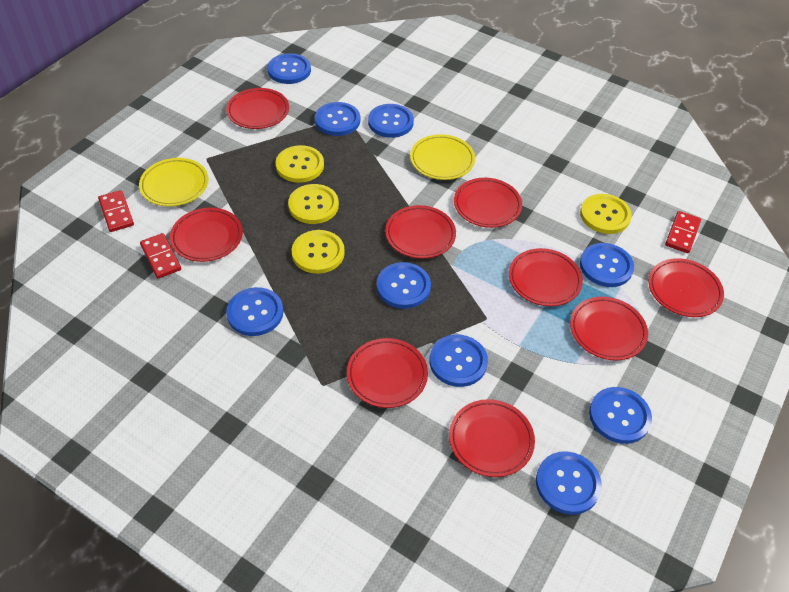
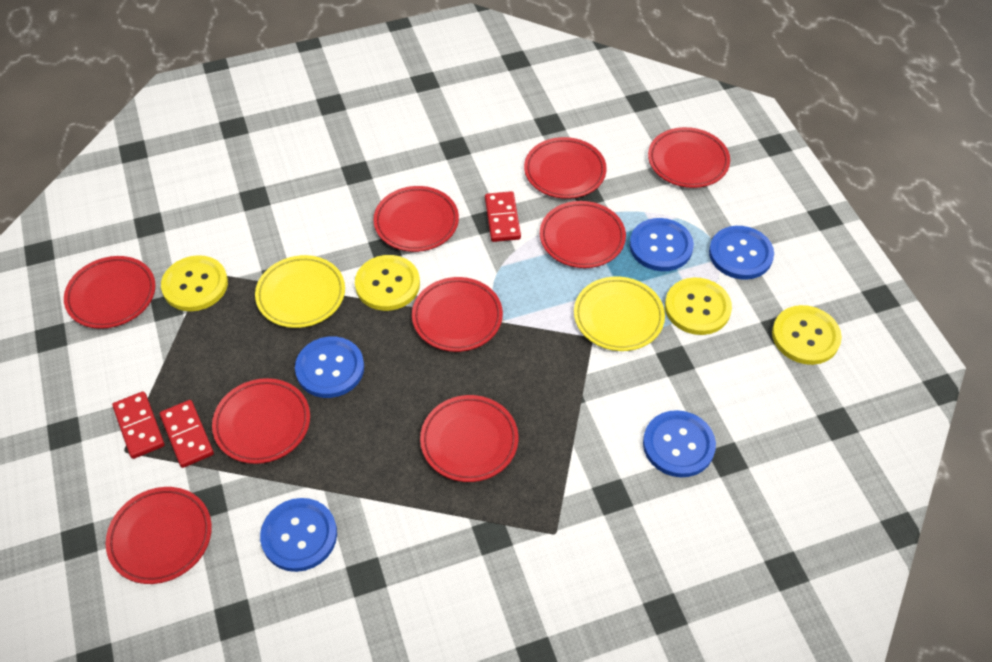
blue button: 9 -> 5

